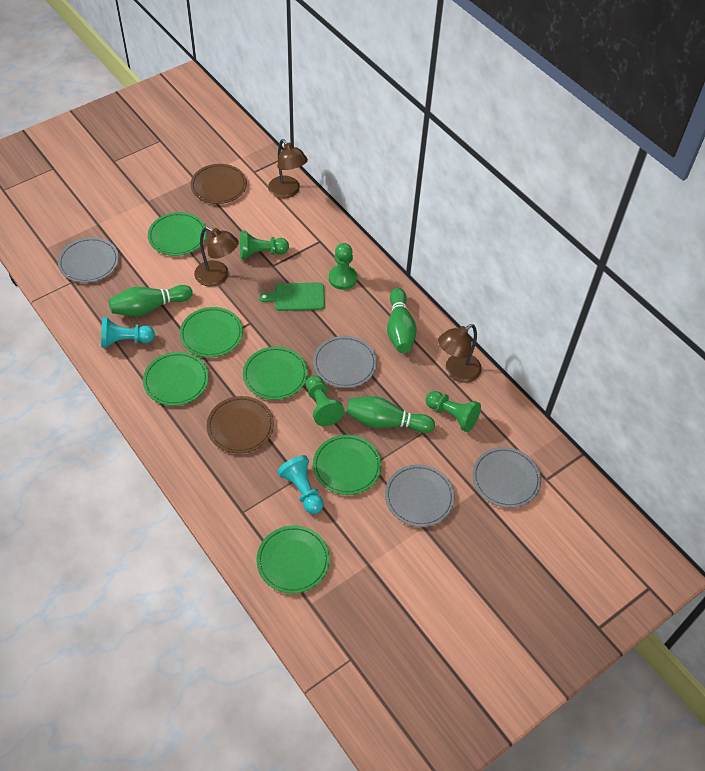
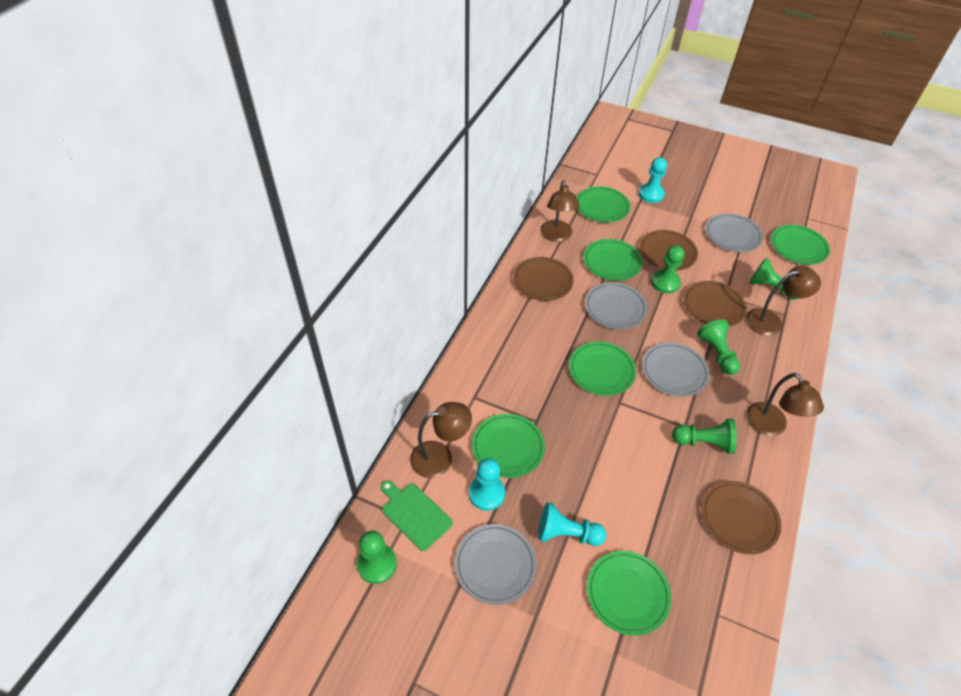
brown lamp: 3 -> 4
brown plate: 2 -> 4
green bowling pin: 3 -> 0
green pawn: 4 -> 5
turquoise pawn: 2 -> 3

